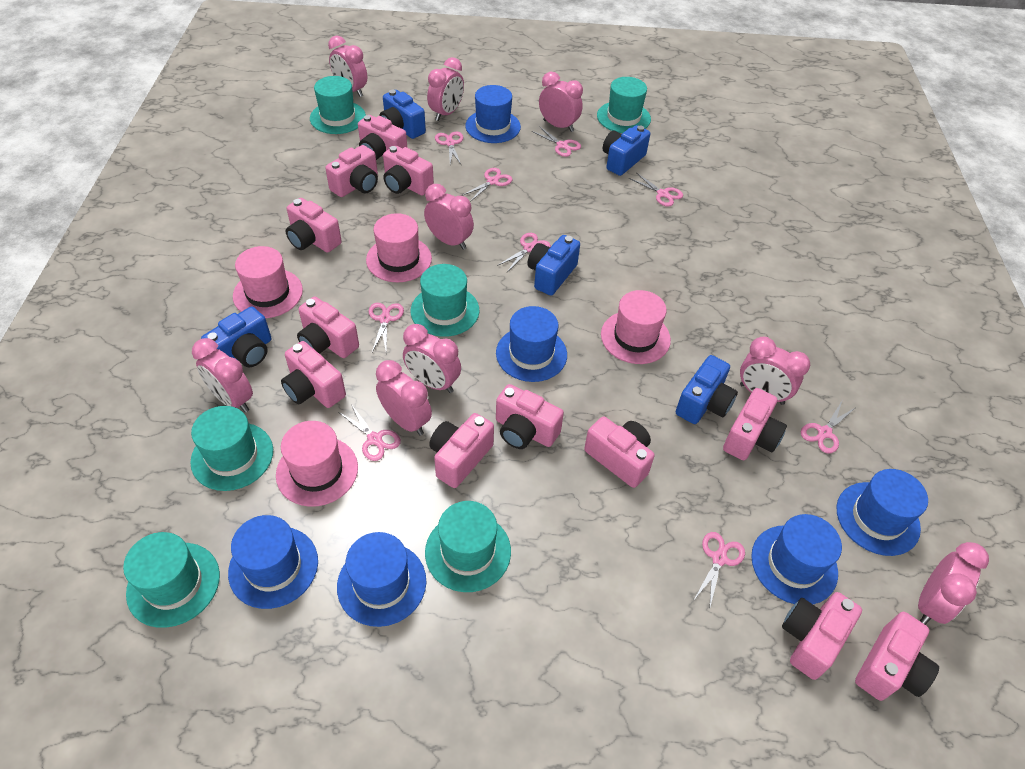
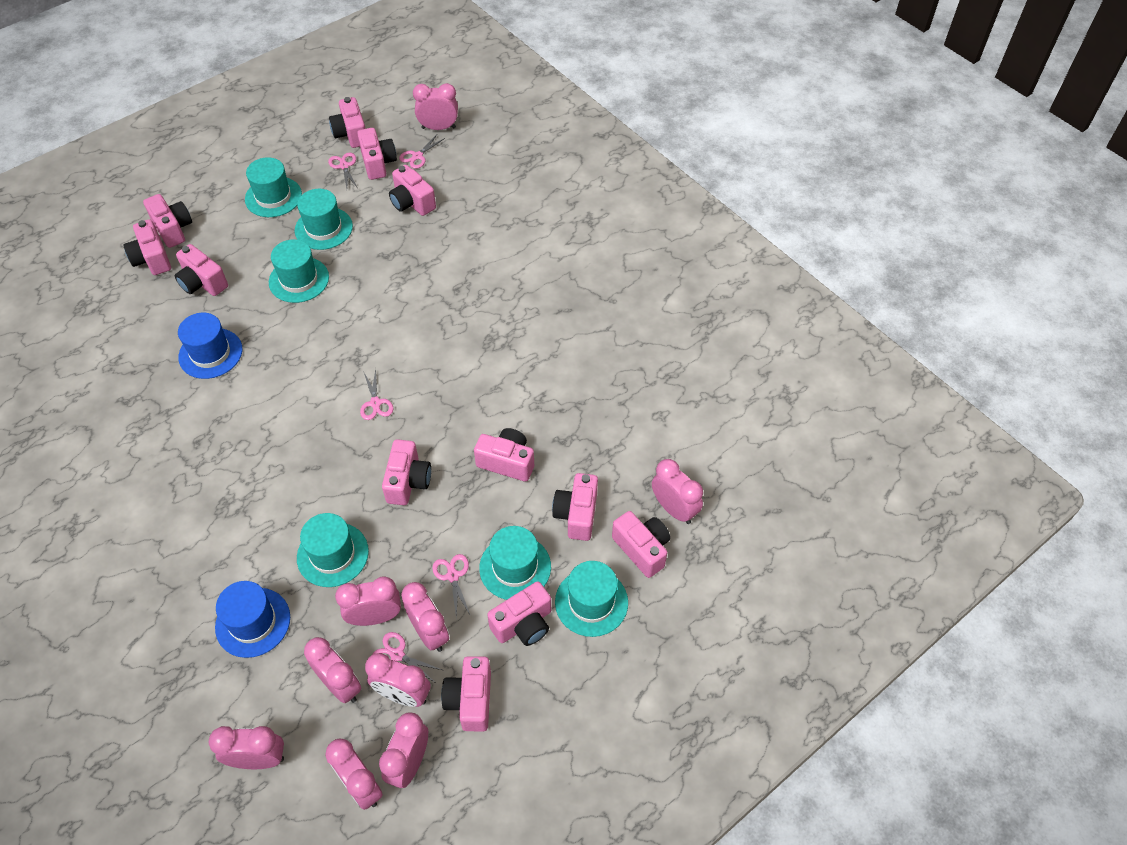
blue camera: 5 -> 0
blue hat: 6 -> 2
pink hat: 4 -> 0
pink scissors: 9 -> 5

